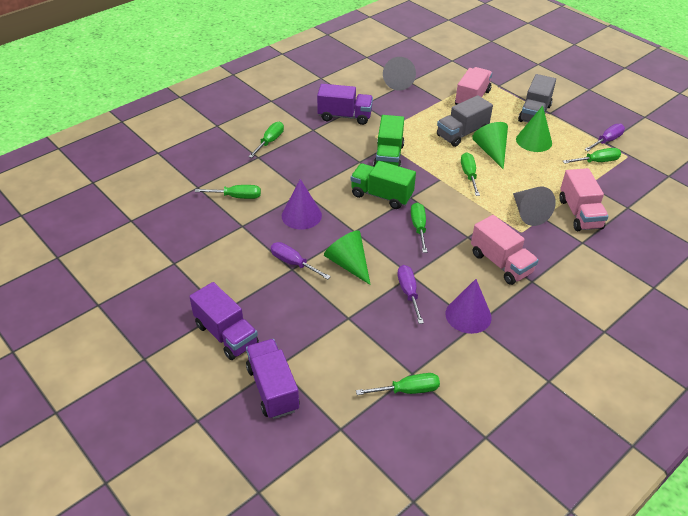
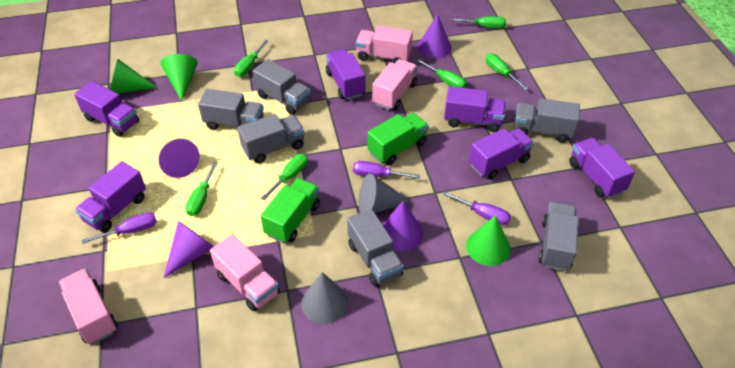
grey truck: 2 -> 6
pink truck: 3 -> 4
purple cone: 2 -> 4
purple truck: 3 -> 6

